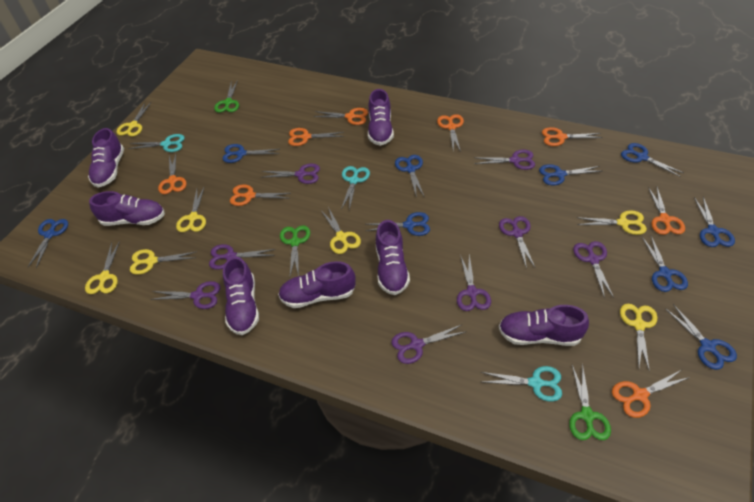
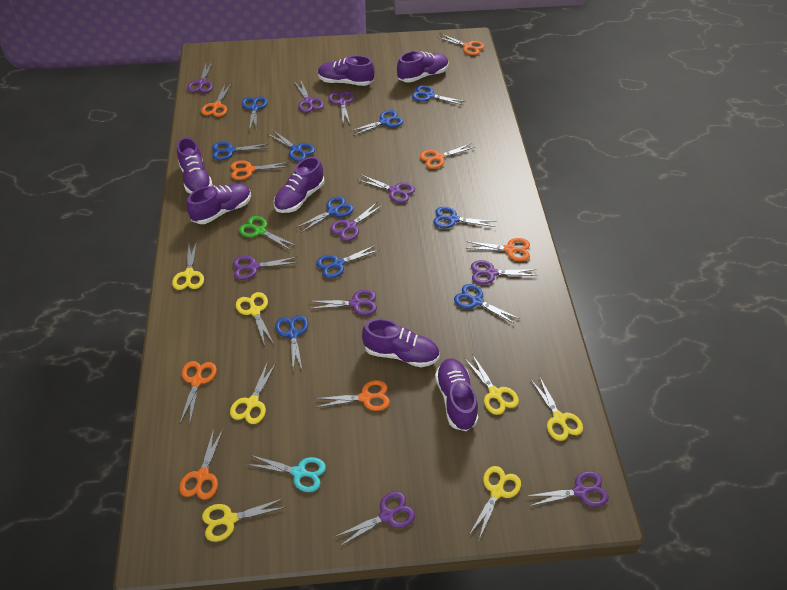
blue scissors: 9 -> 10
green scissors: 3 -> 1
purple scissors: 8 -> 10
turquoise scissors: 3 -> 1

